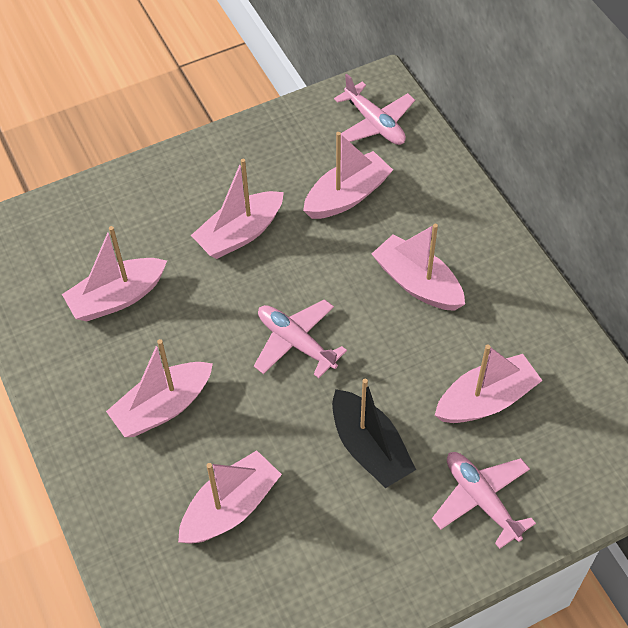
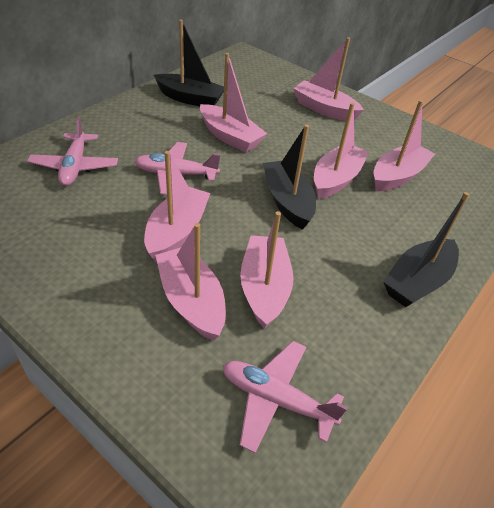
black boat: 1 -> 3

